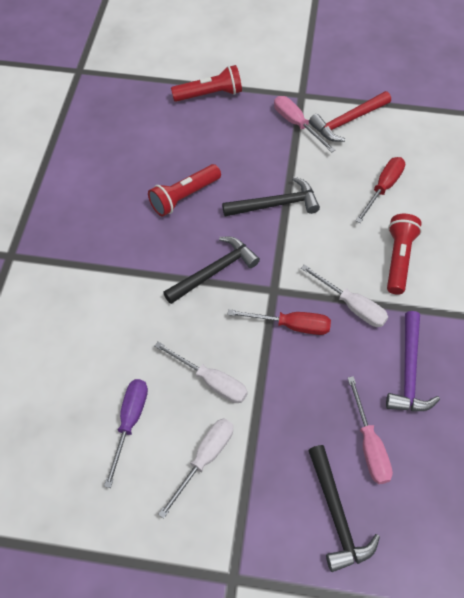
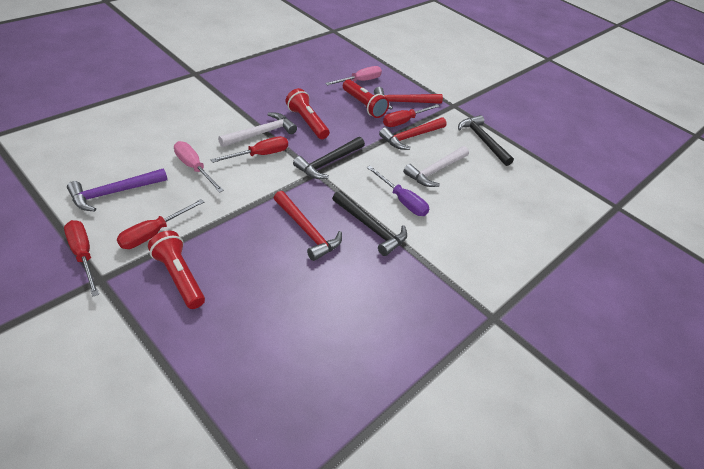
red hammer: 1 -> 3
red screwdriver: 2 -> 4
white hammer: 0 -> 2
white screwdriver: 3 -> 0

